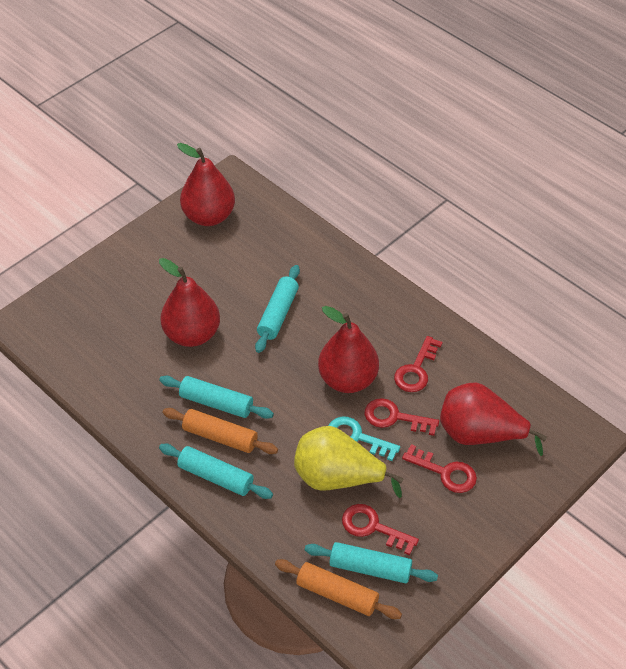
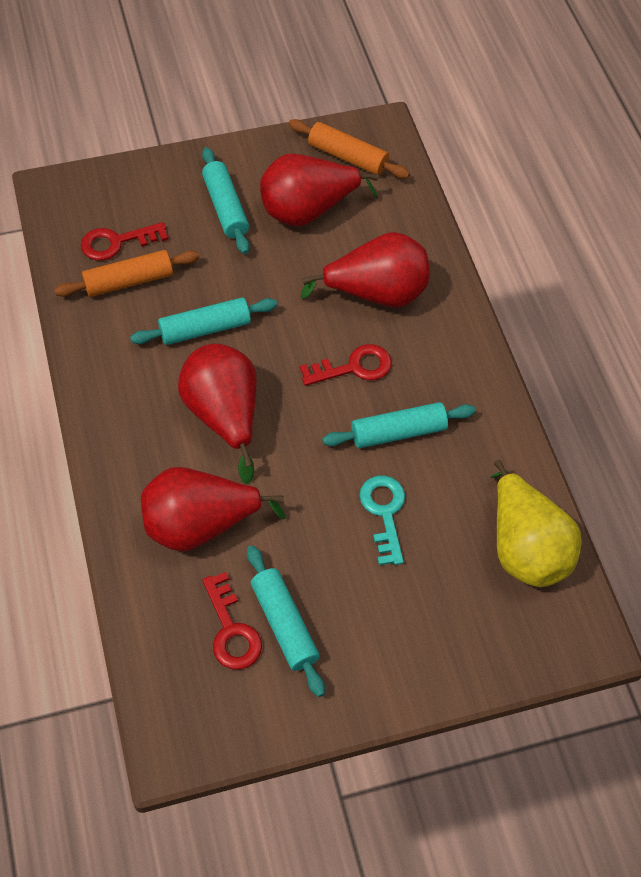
red key: 4 -> 3

